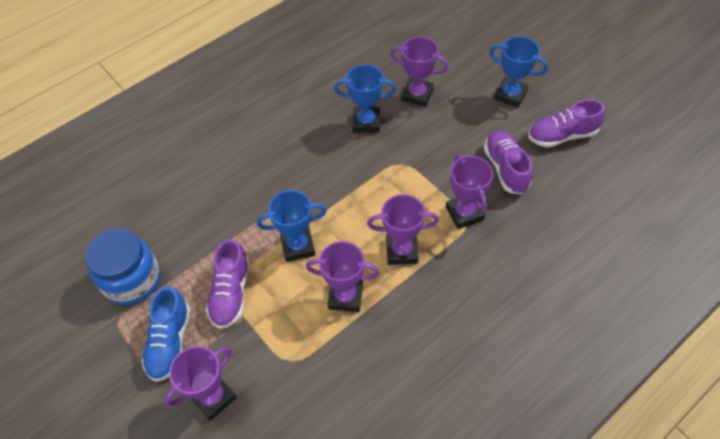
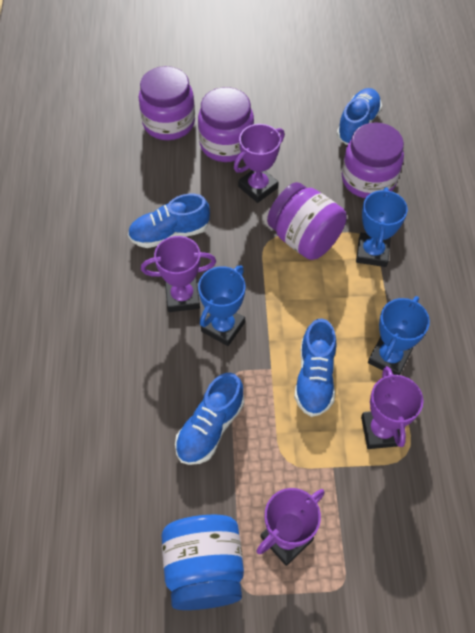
blue shoe: 1 -> 4
purple jar: 0 -> 4
purple shoe: 3 -> 0
purple trophy: 5 -> 4

